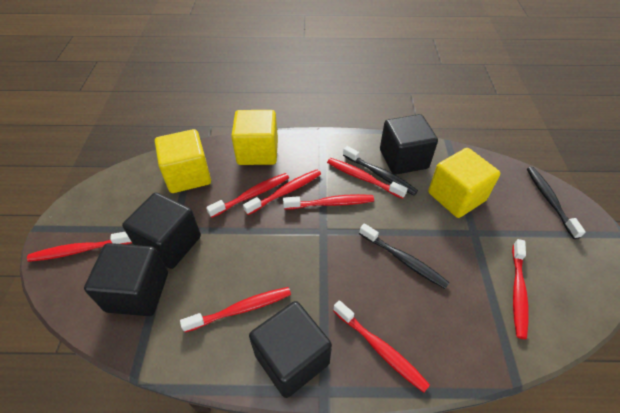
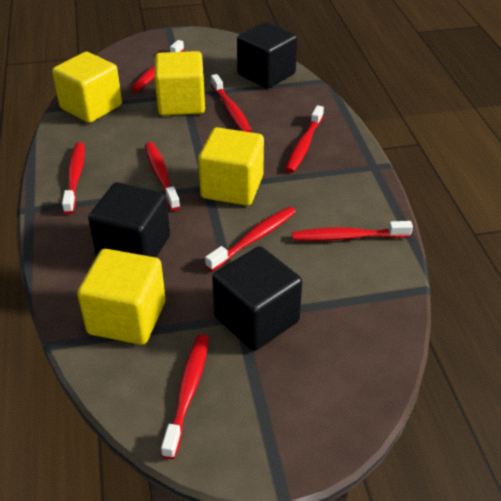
black cube: 4 -> 3
black toothbrush: 3 -> 0
yellow cube: 3 -> 4

